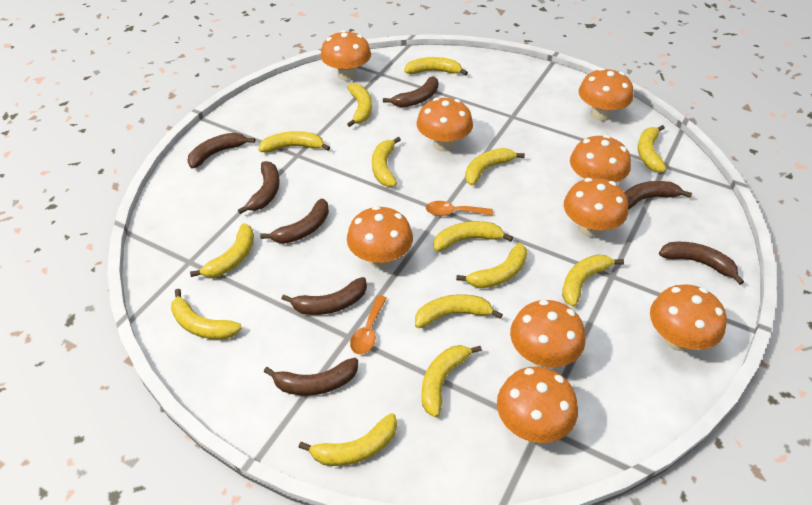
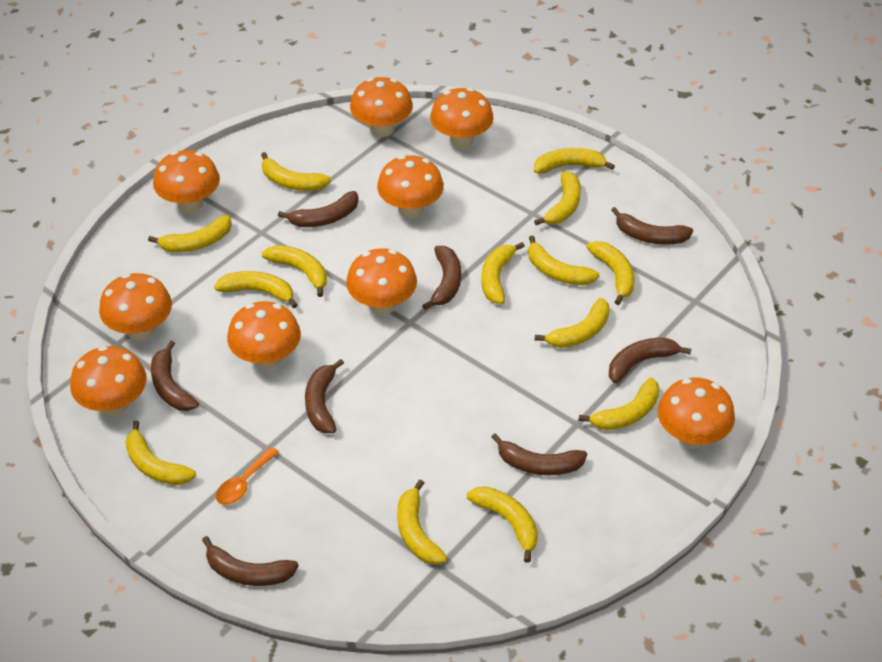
orange spoon: 2 -> 1

